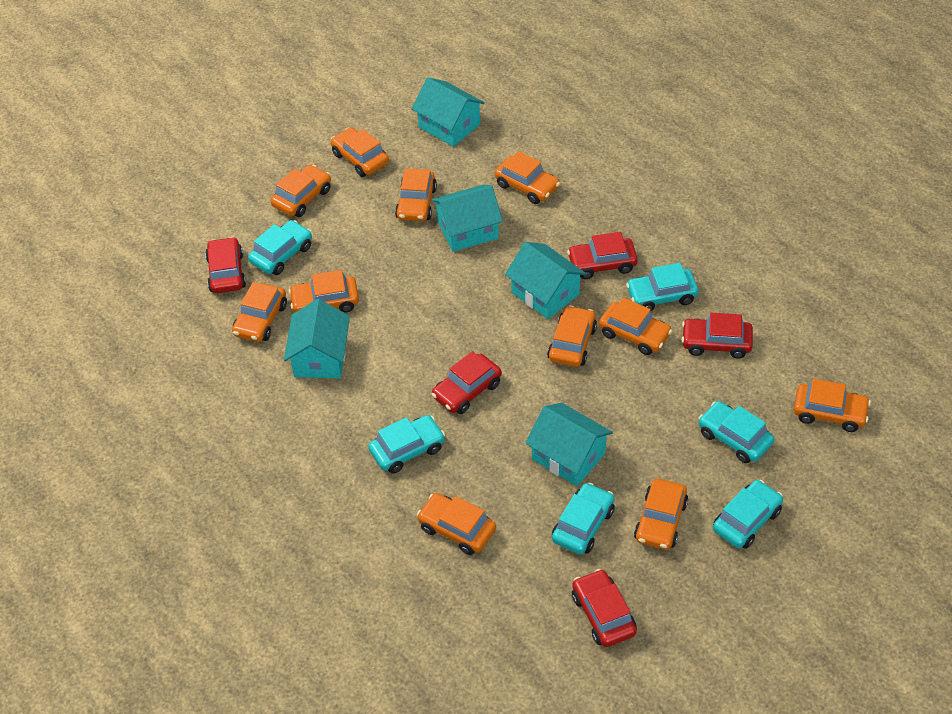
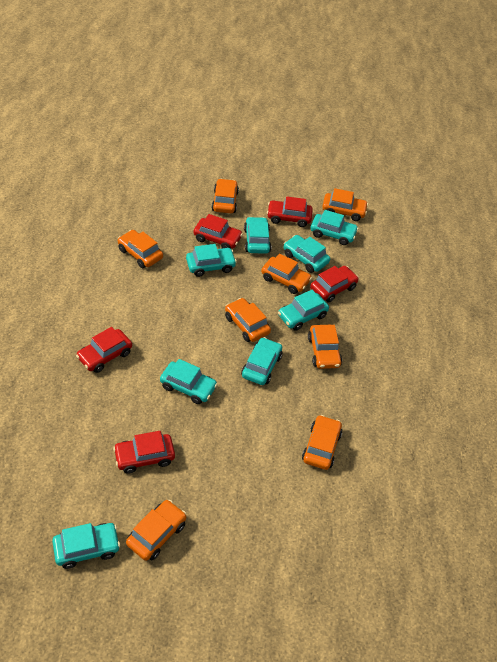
orange car: 11 -> 8
turquoise car: 6 -> 8
turquoise house: 5 -> 0

